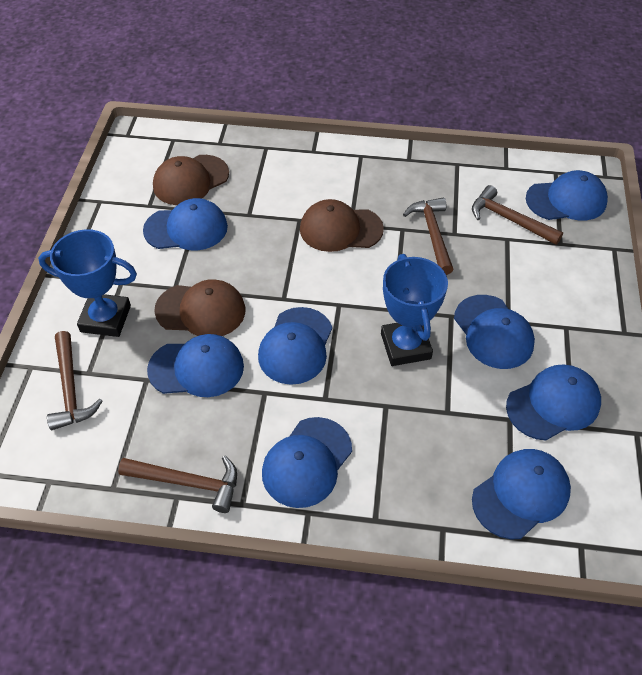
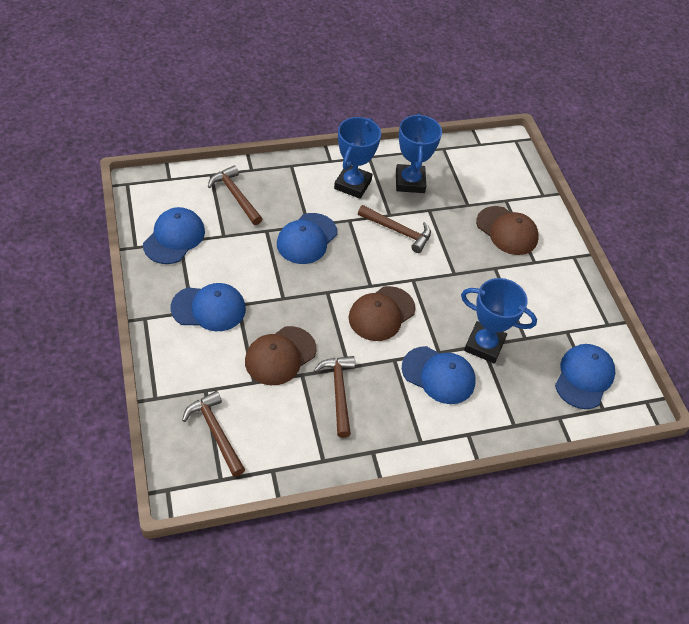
blue cap: 8 -> 5
blue trophy: 2 -> 3

